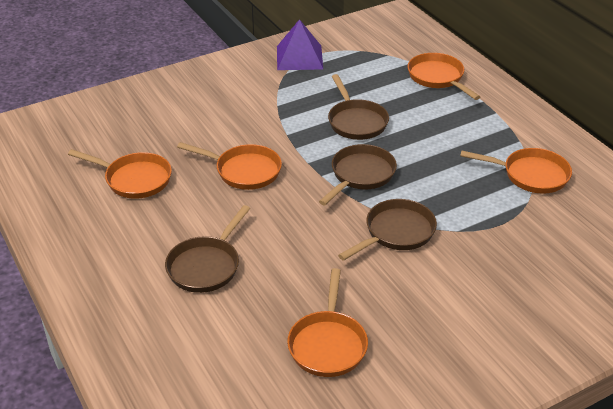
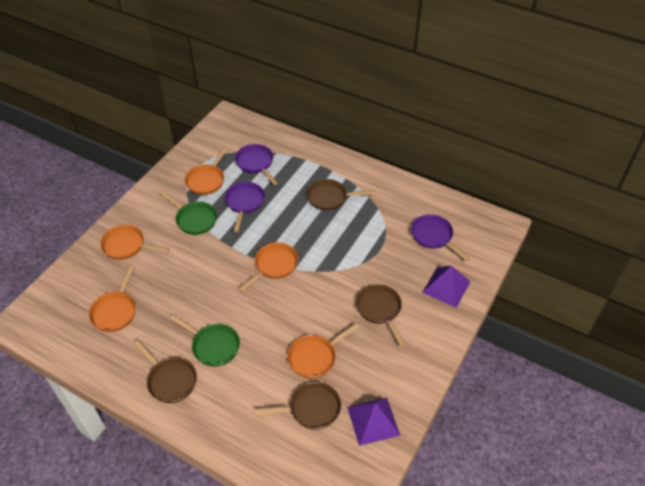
green pan: 0 -> 2
purple pan: 0 -> 3
purple pyramid: 1 -> 2

